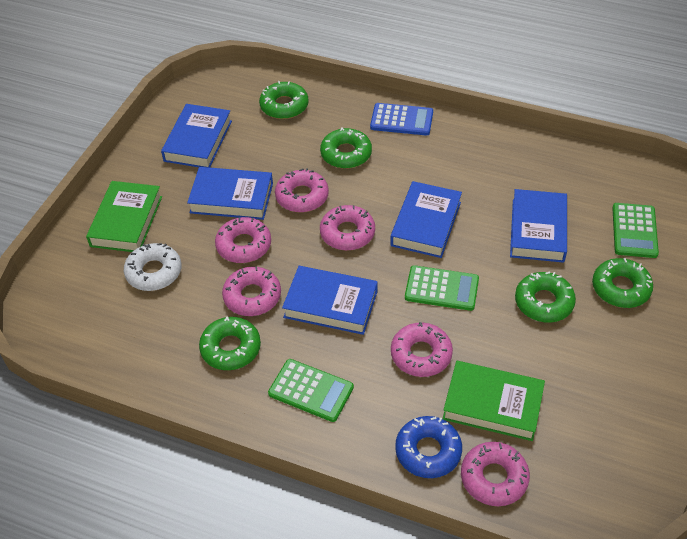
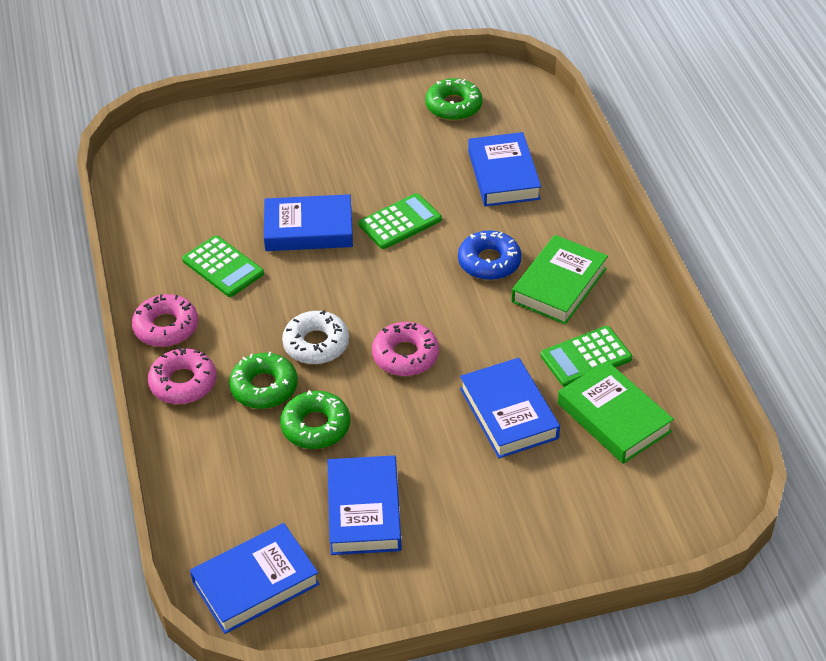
blue calculator: 1 -> 0
green donut: 5 -> 3
pink donut: 6 -> 3

